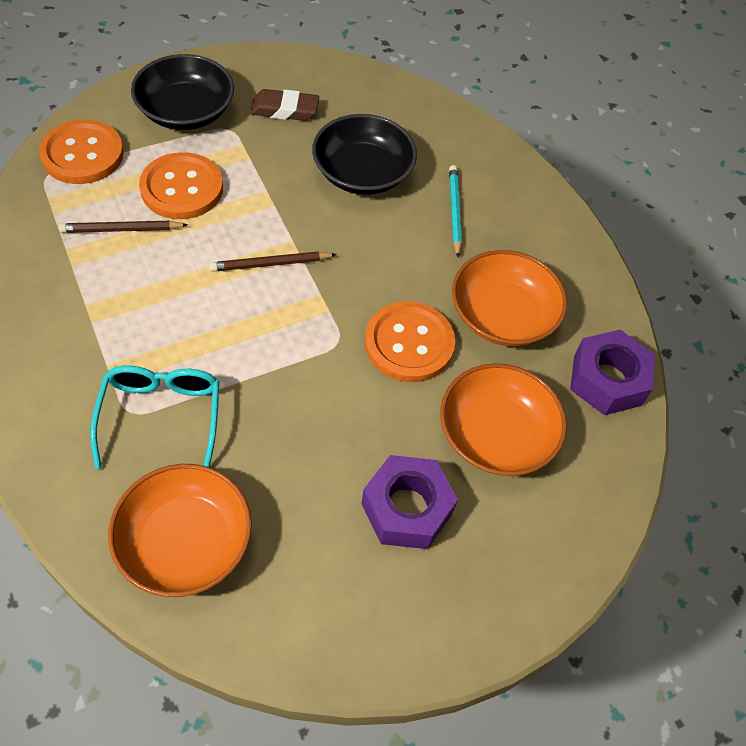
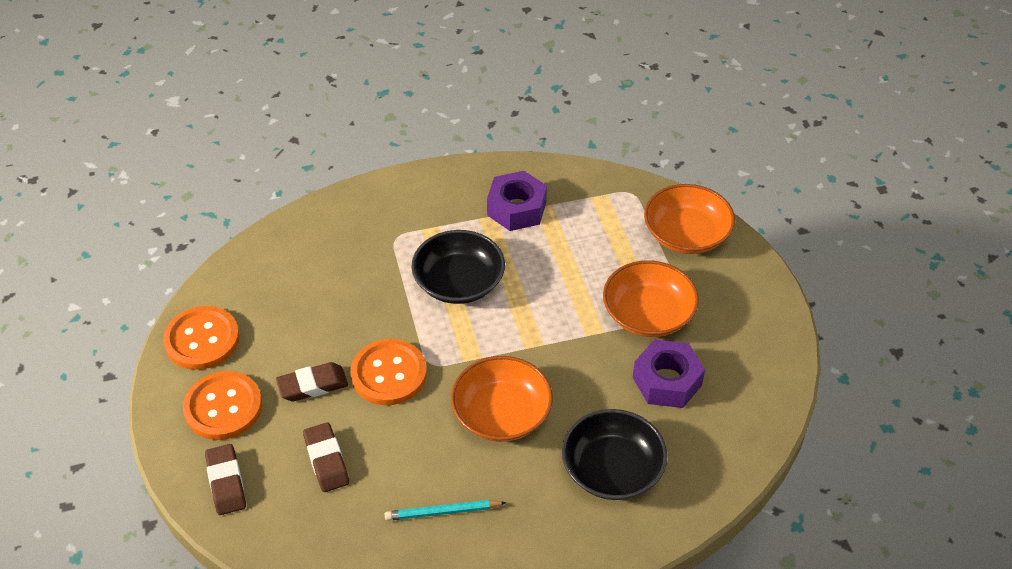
brown eraser: 1 -> 3
brown pencil: 2 -> 0
turquoise glasses: 1 -> 0

